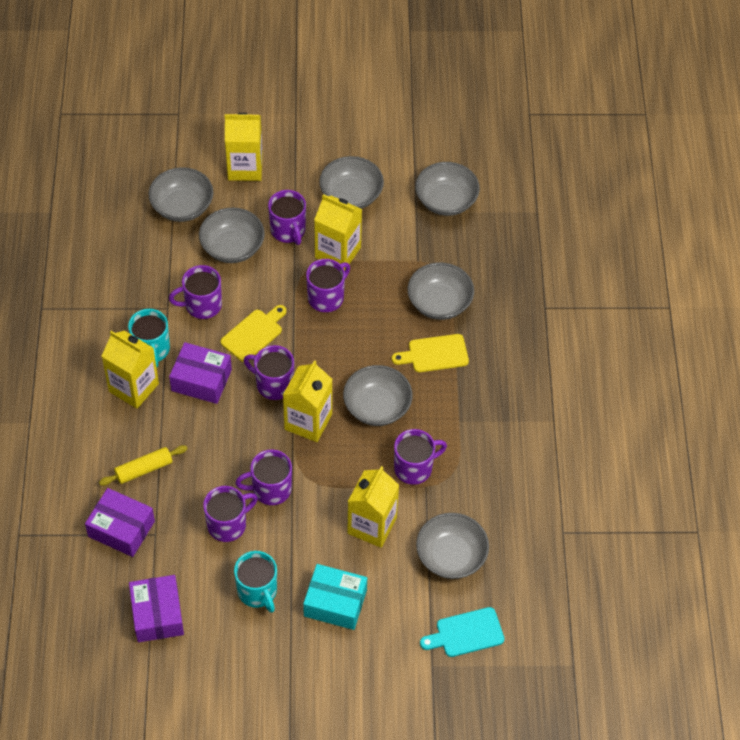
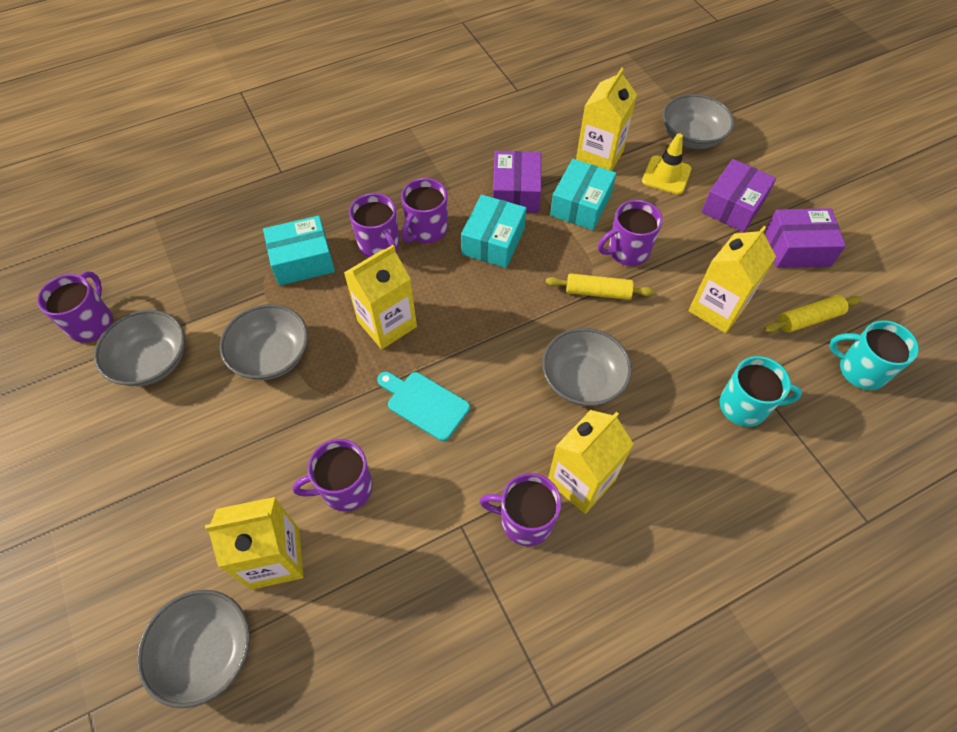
grey bowl: 7 -> 5
purple mug: 7 -> 6
turquoise box: 1 -> 3
yellow cutting board: 2 -> 0
yellow rolling pin: 1 -> 2
yellow traffic cone: 0 -> 1

